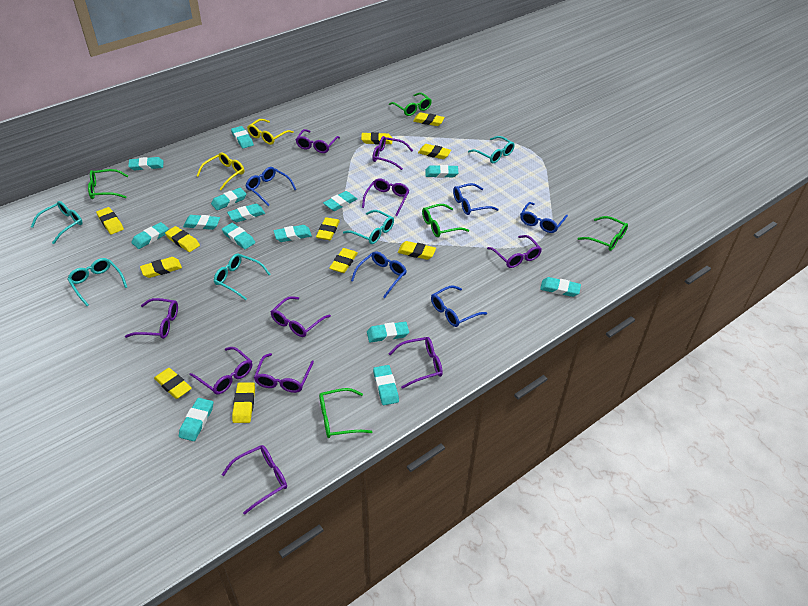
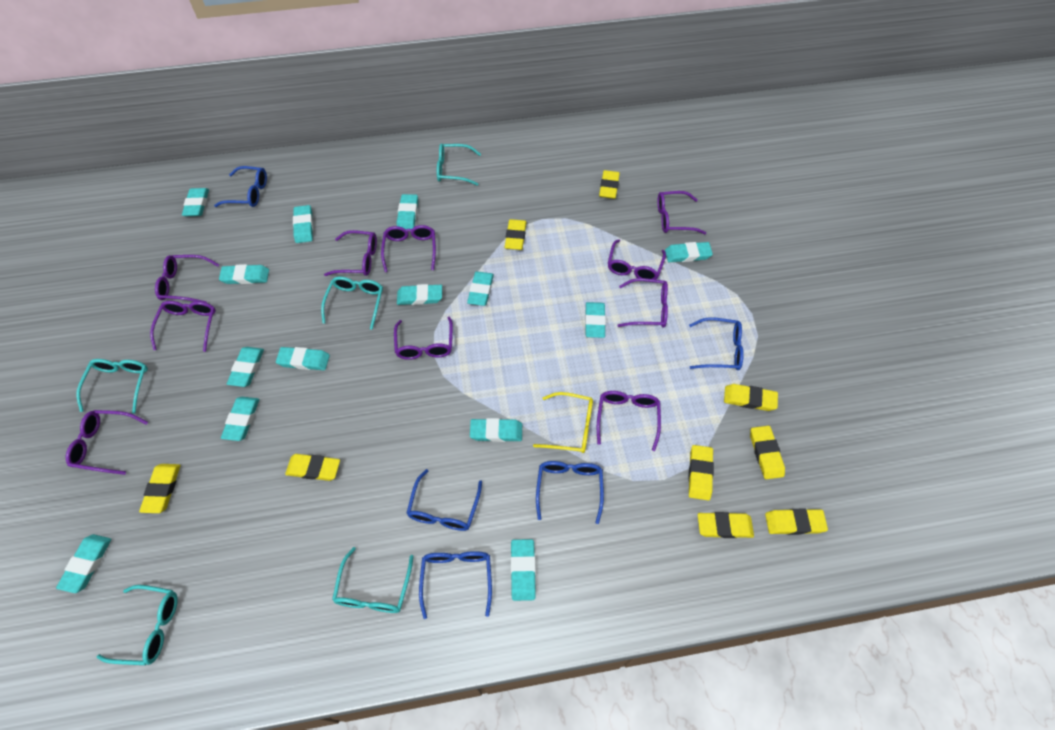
green glasses: 5 -> 0
yellow eraser: 11 -> 9
yellow glasses: 2 -> 1

